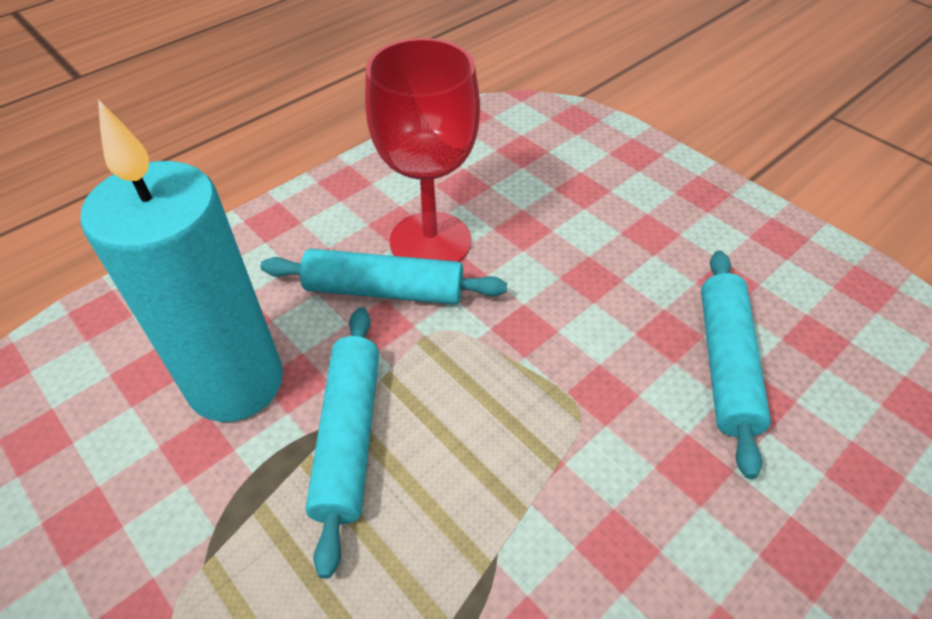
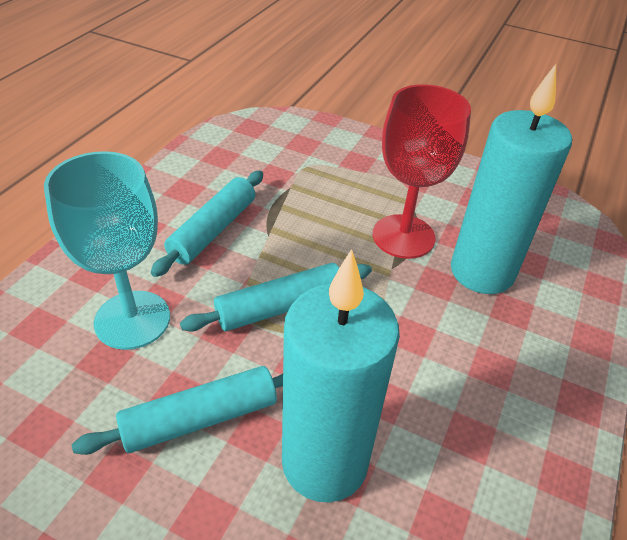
turquoise candle: 1 -> 2
turquoise goblet: 0 -> 1

